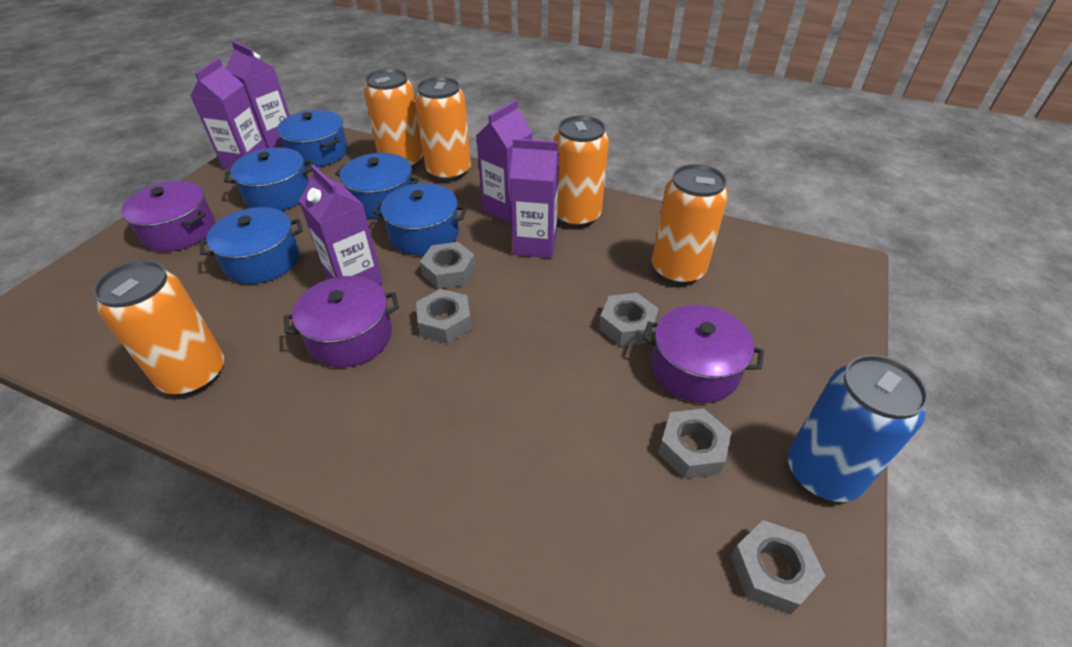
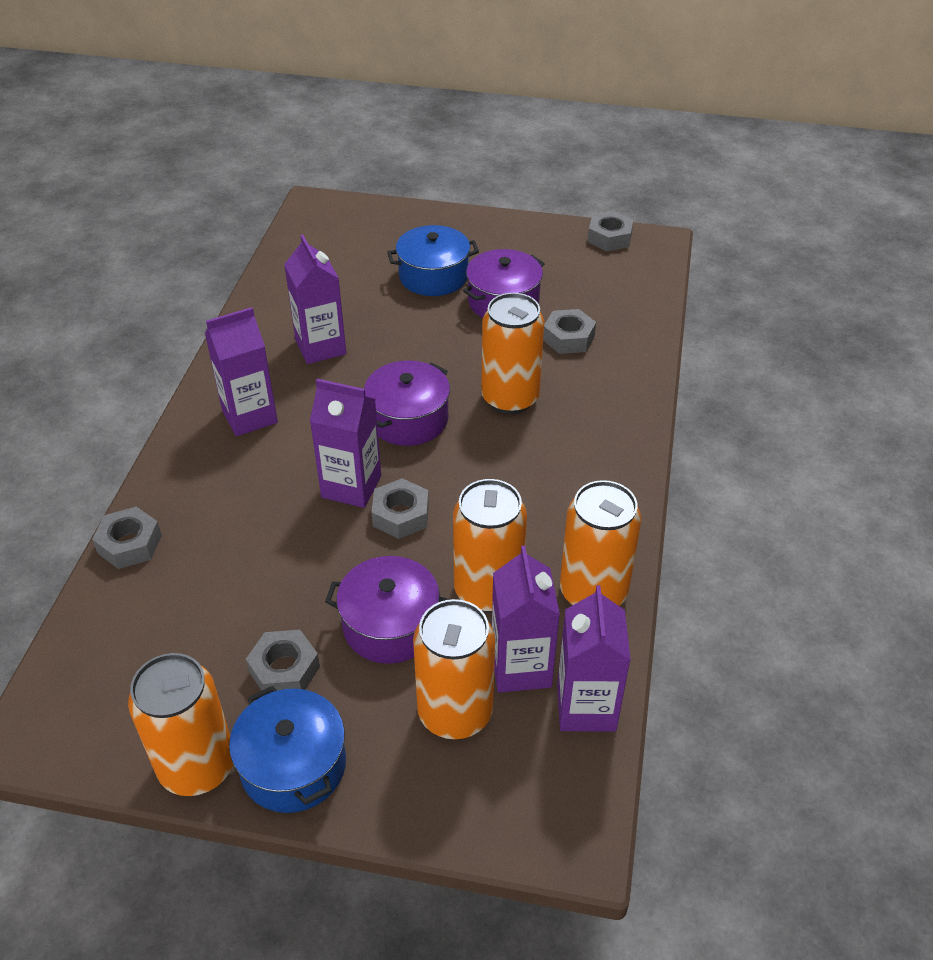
blue can: 1 -> 0
blue pot: 5 -> 2

